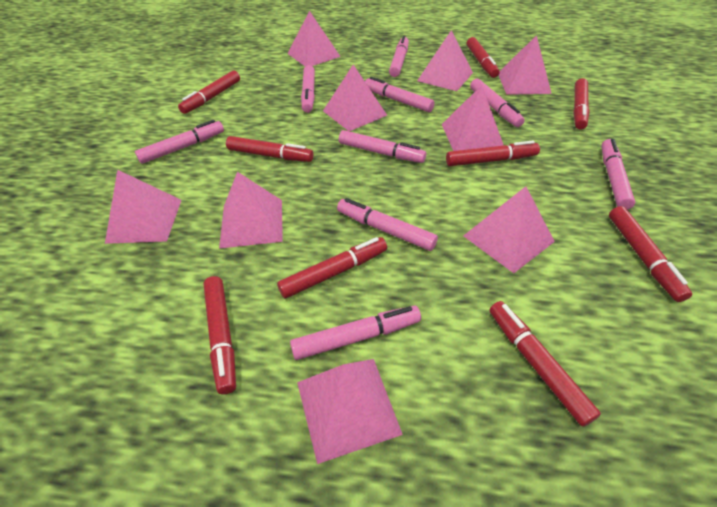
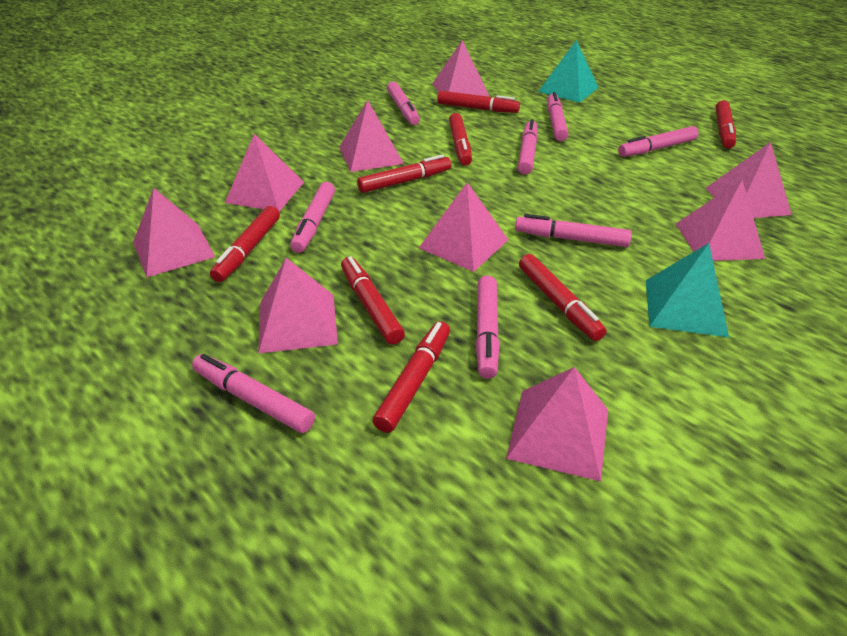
pink marker: 9 -> 8
red marker: 9 -> 8
turquoise pyramid: 0 -> 2

